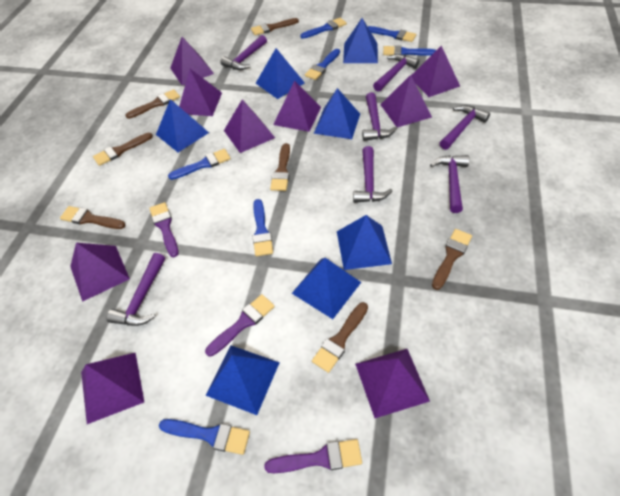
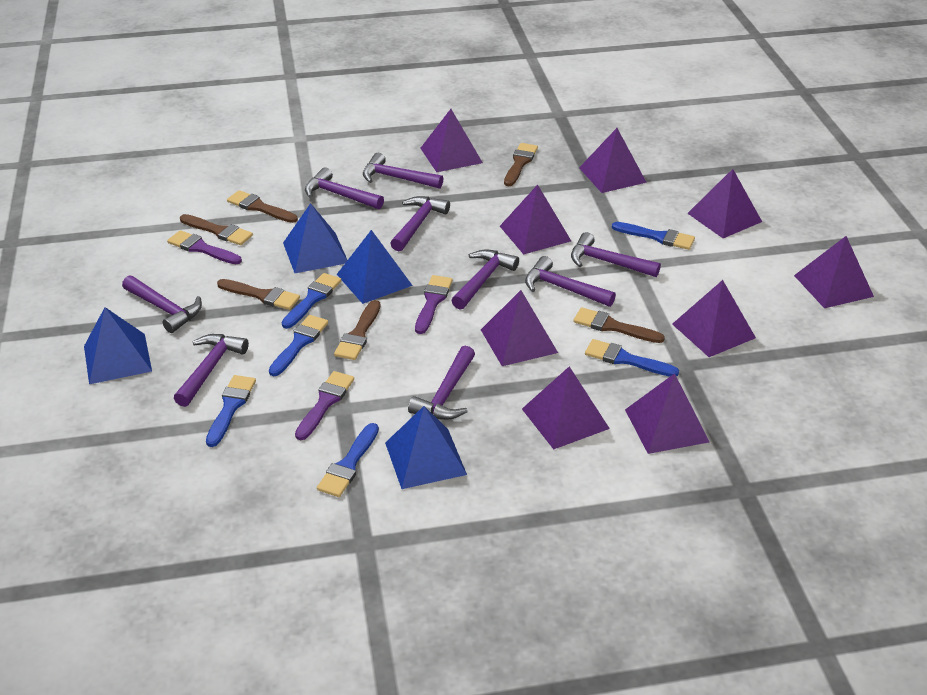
blue brush: 7 -> 6
blue pyramid: 7 -> 4
brown brush: 7 -> 6
purple hammer: 7 -> 9

